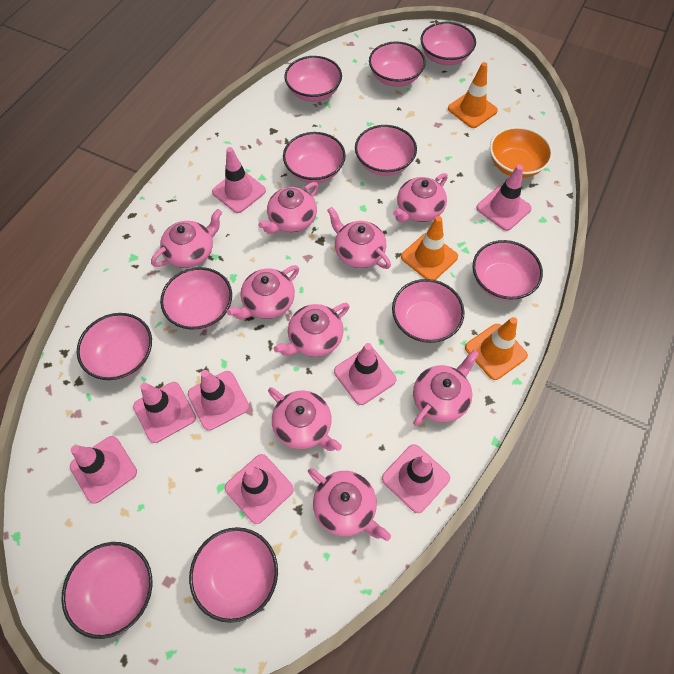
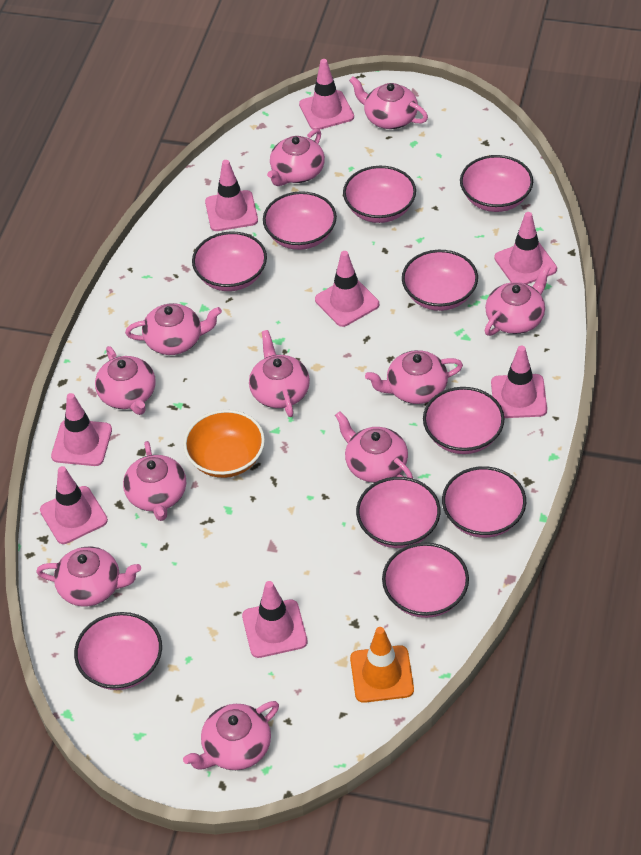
orange traffic cone: 3 -> 1
pink bowl: 11 -> 10
pink teapot: 9 -> 11

